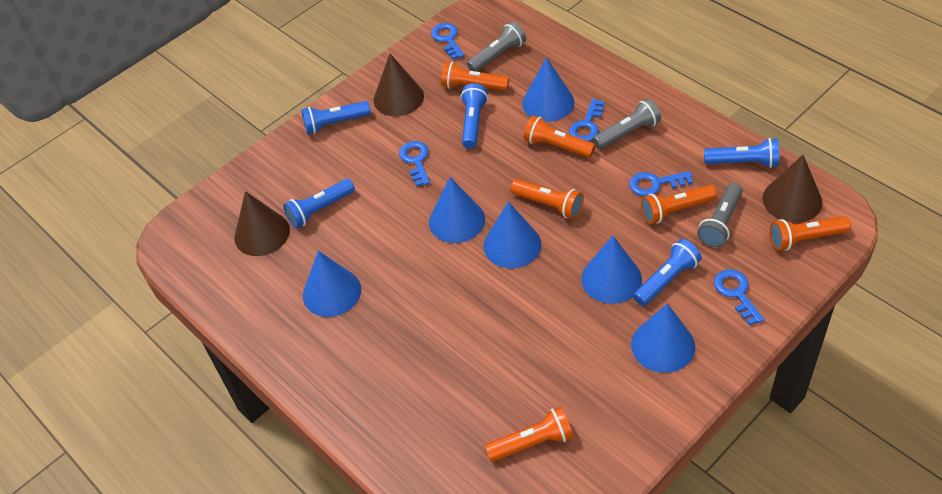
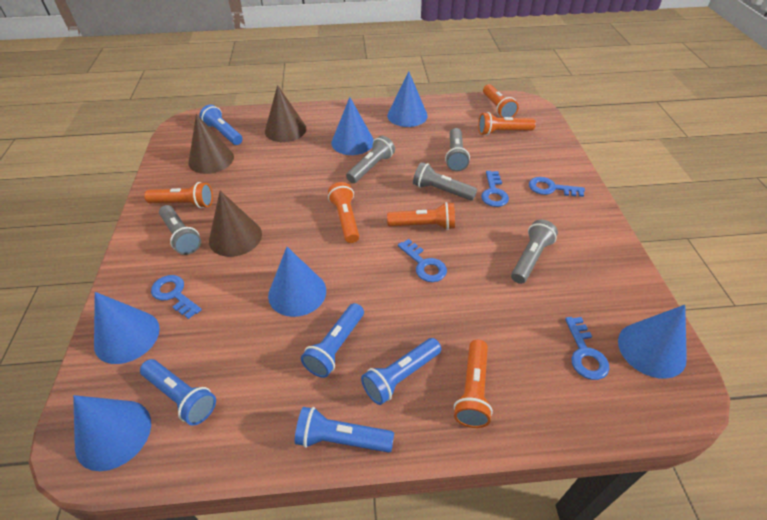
grey flashlight: 3 -> 5

